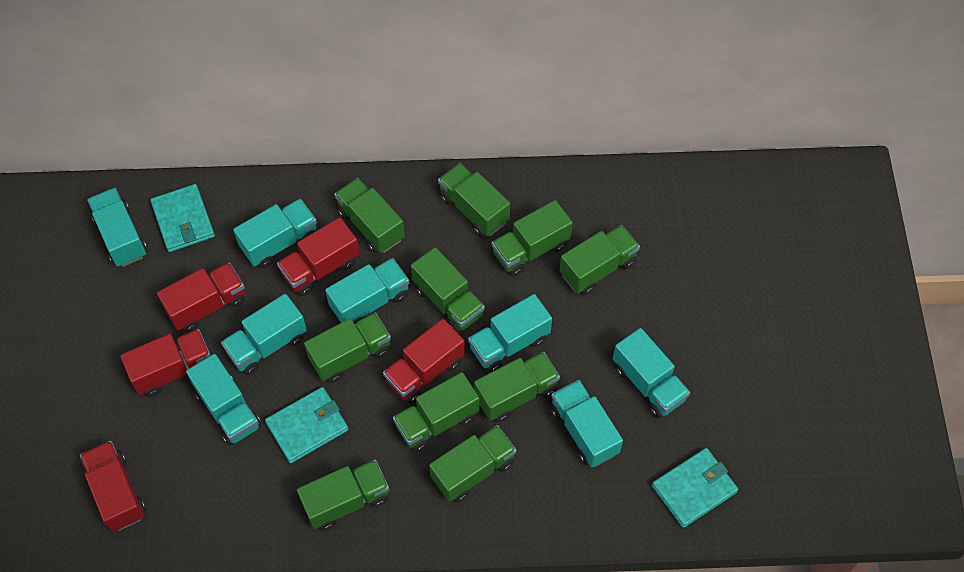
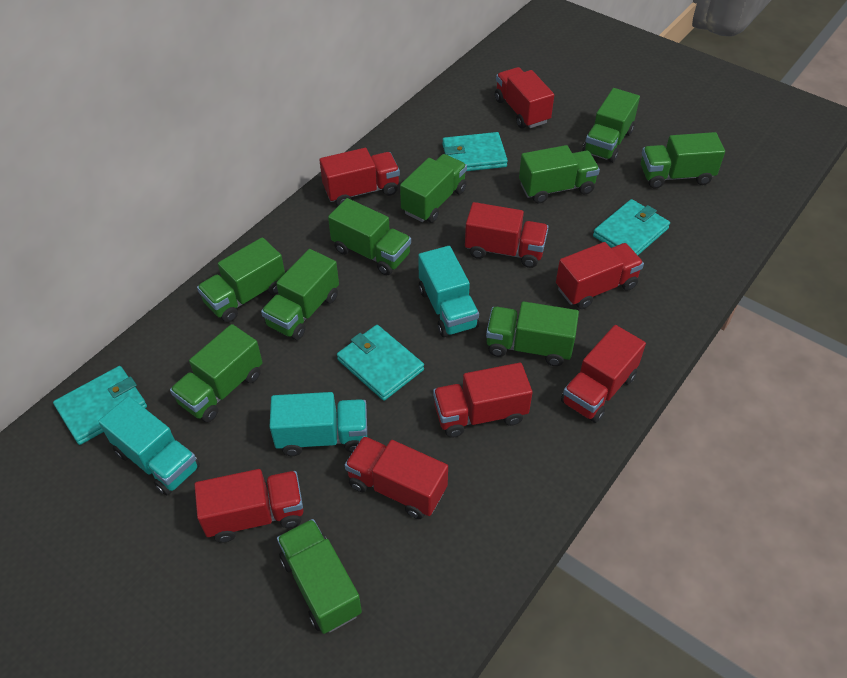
red truck: 5 -> 8
turquoise truck: 8 -> 3
turquoise wallet: 3 -> 4

